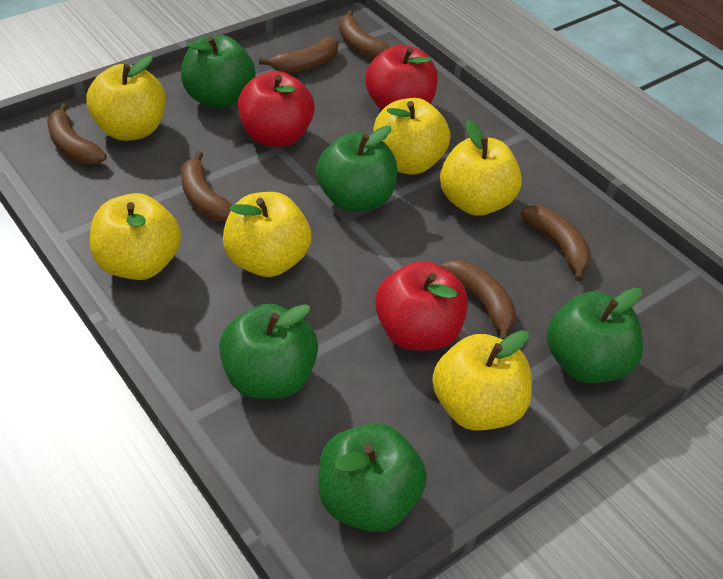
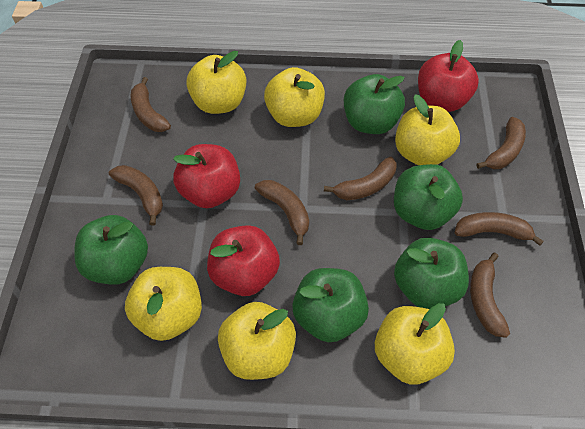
brown banana: 6 -> 7

